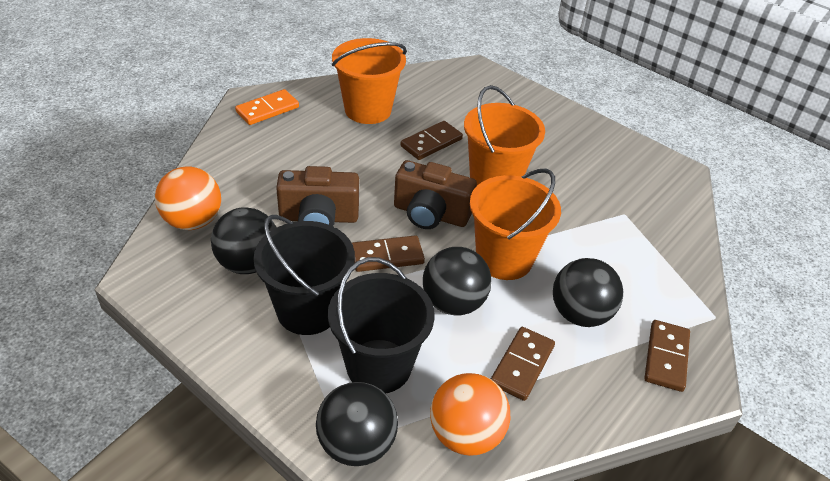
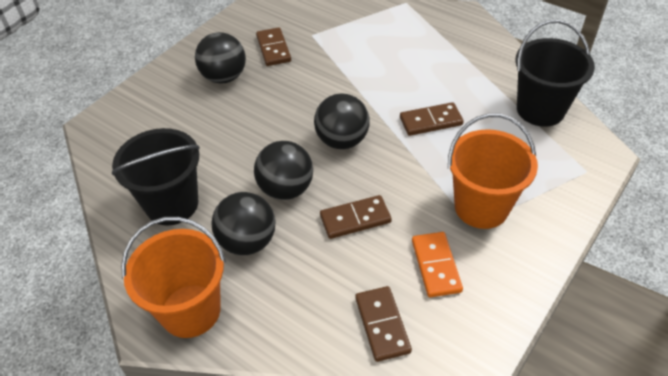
brown camera: 2 -> 0
orange ball: 2 -> 0
orange bucket: 3 -> 2

